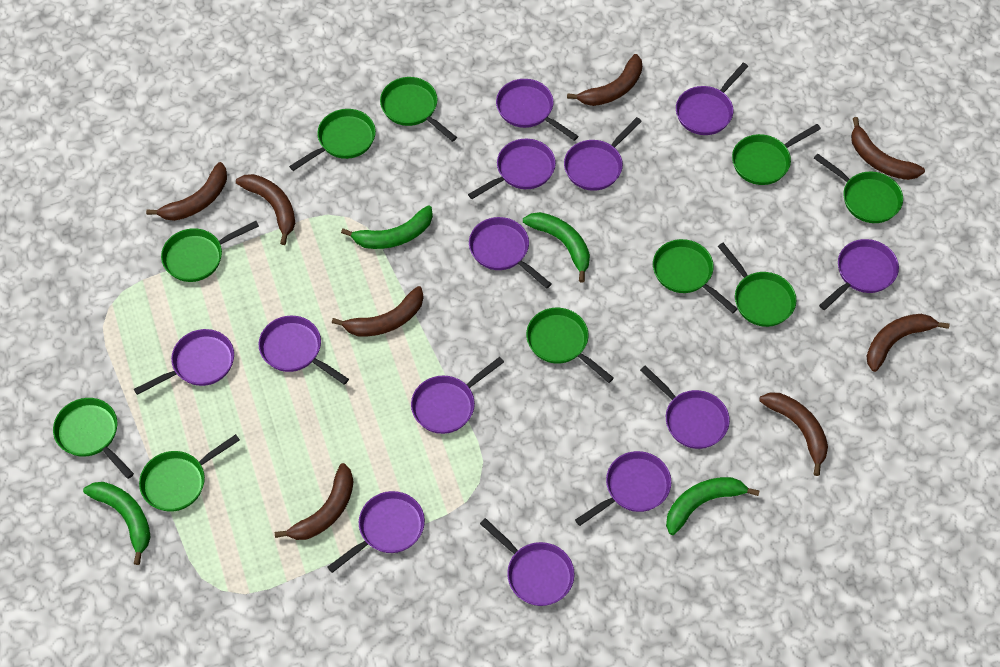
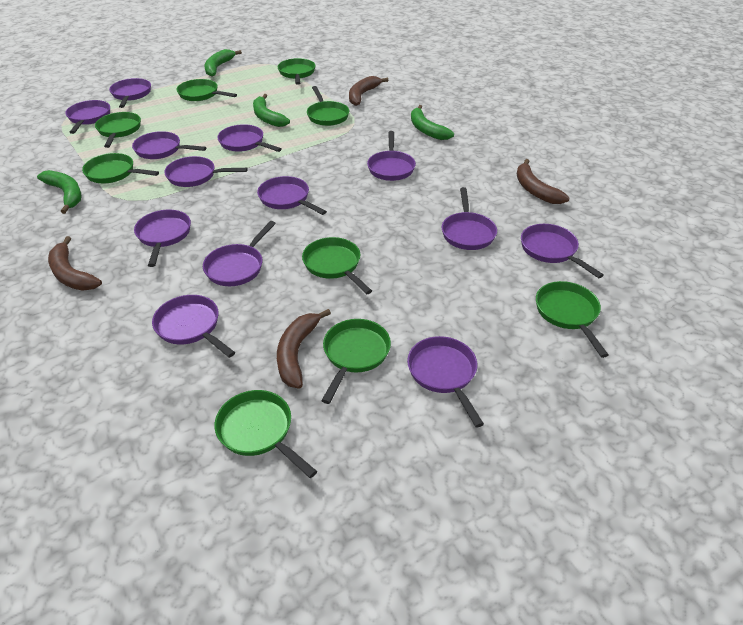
brown banana: 8 -> 4
green pan: 10 -> 9

